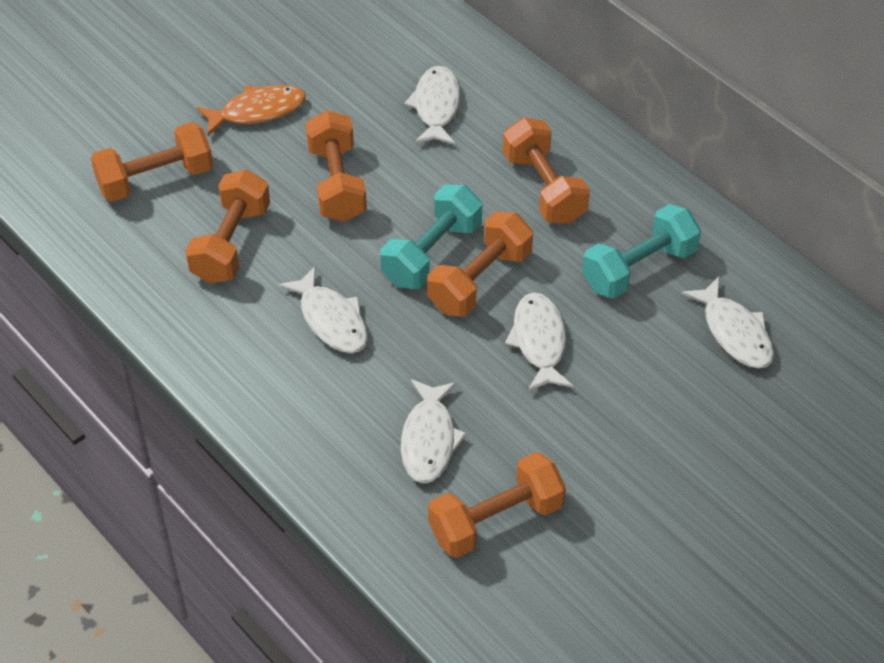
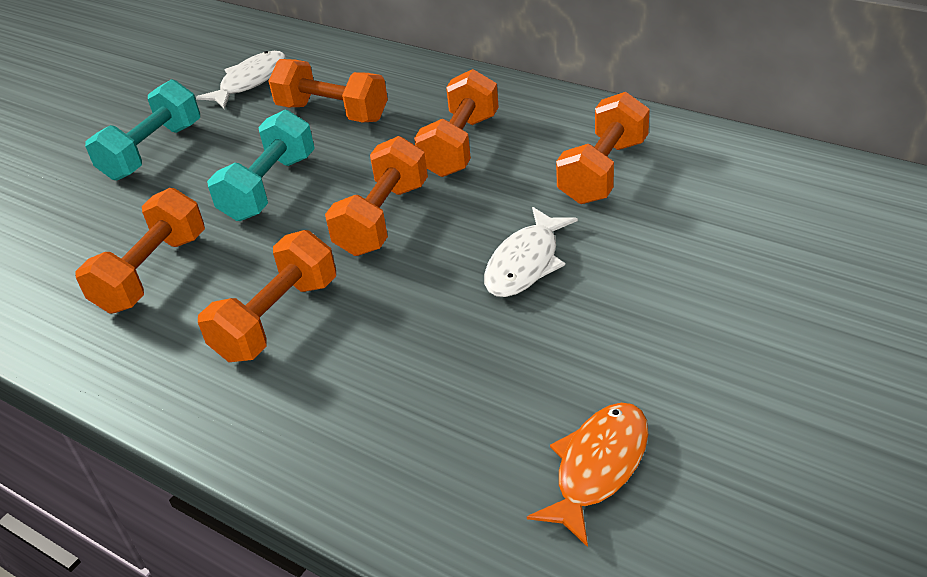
white fish: 5 -> 2

